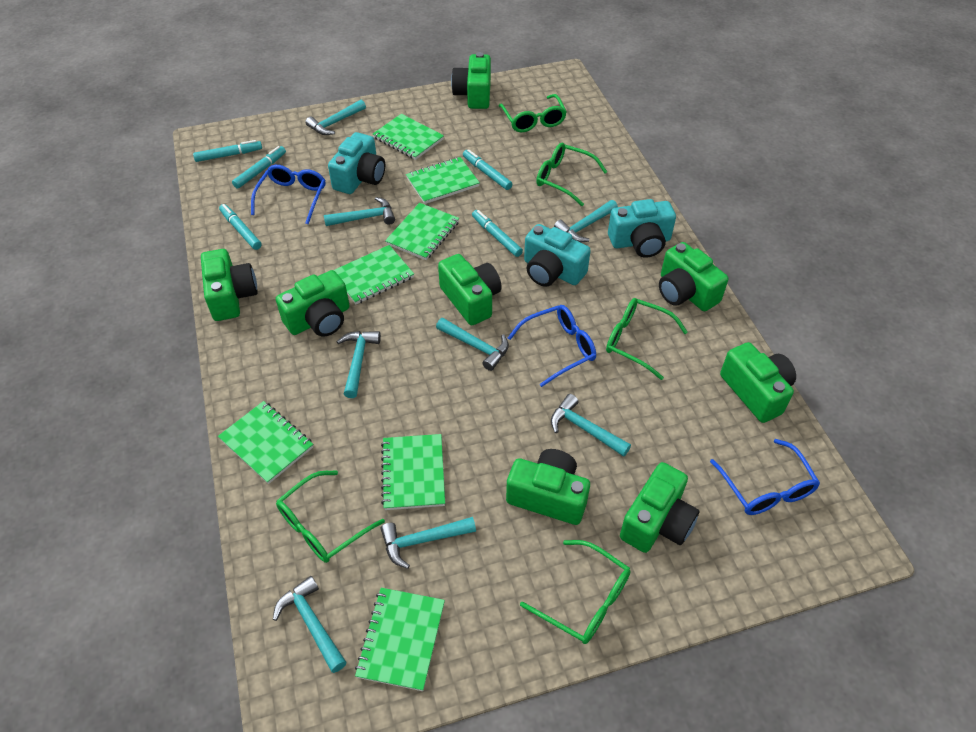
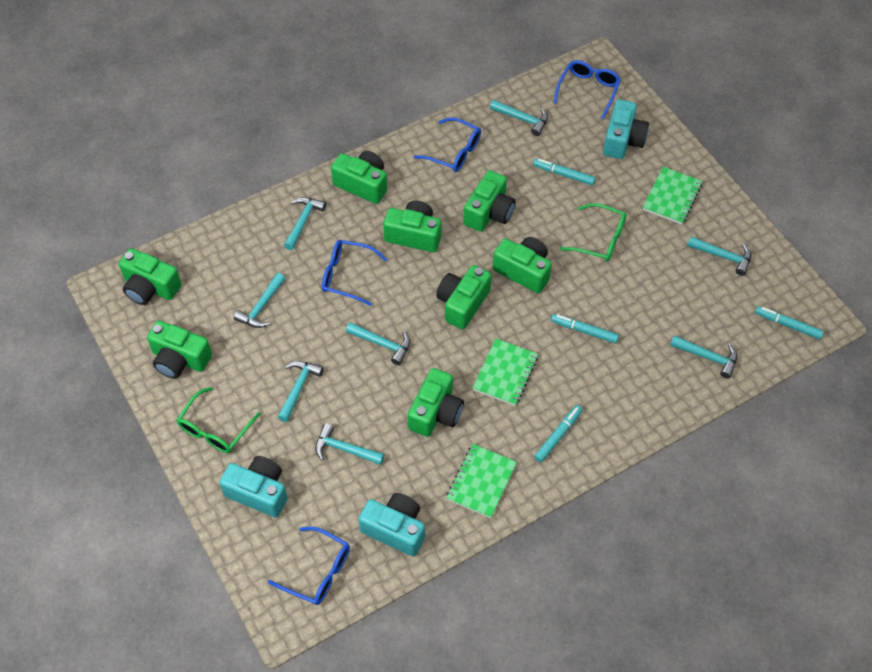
blue glasses: 3 -> 4
green glasses: 5 -> 2
green notebook: 7 -> 3
turquoise marker: 5 -> 4

